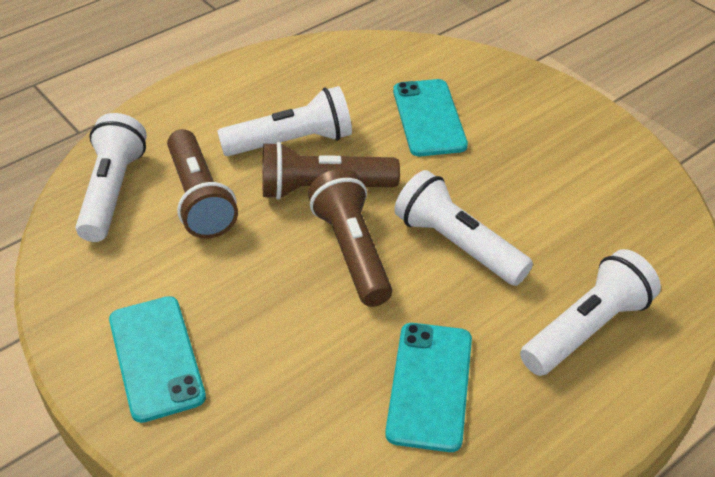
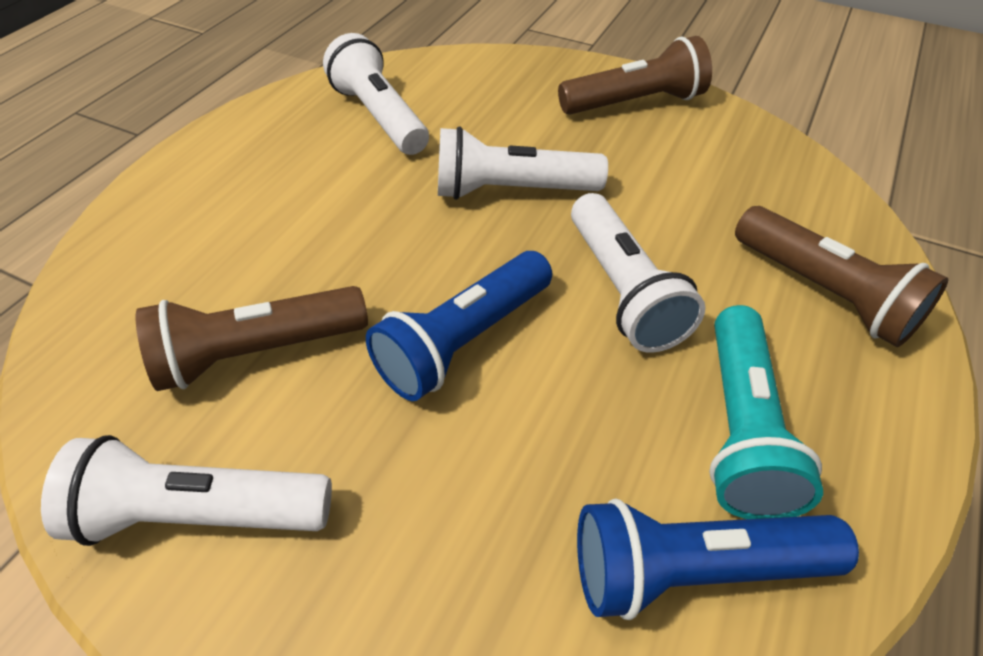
blue flashlight: 0 -> 2
turquoise flashlight: 0 -> 1
turquoise phone: 3 -> 0

